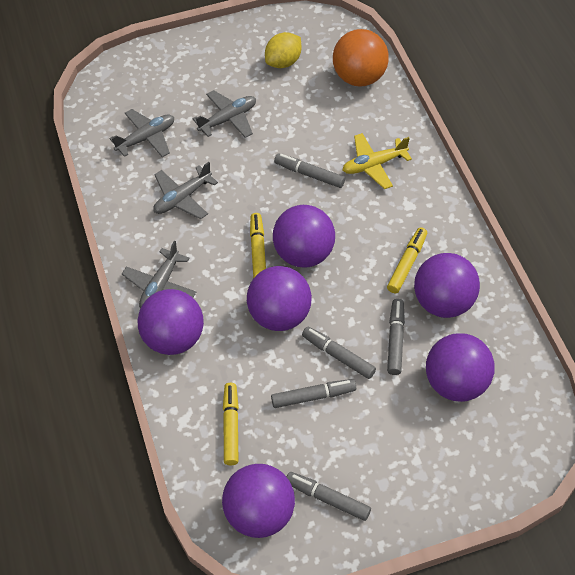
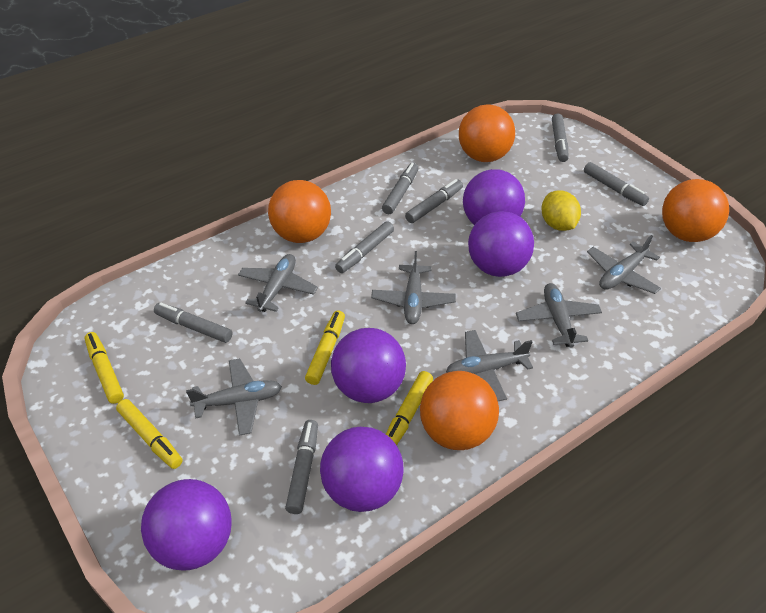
grey marker: 5 -> 7
grey plane: 4 -> 6
orange ball: 1 -> 4
purple ball: 6 -> 5
yellow marker: 3 -> 4
yellow plane: 1 -> 0

